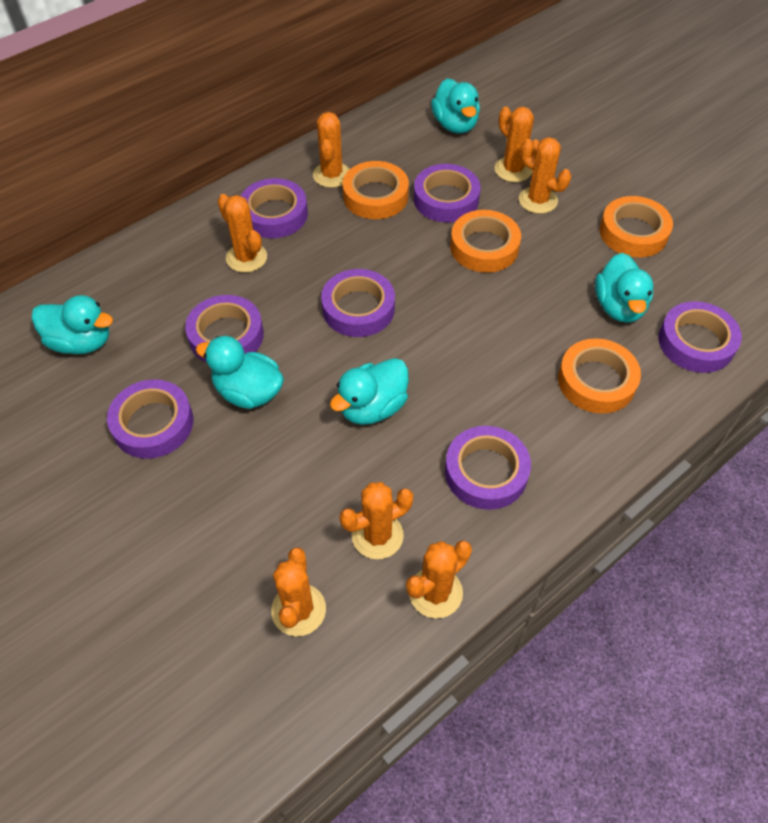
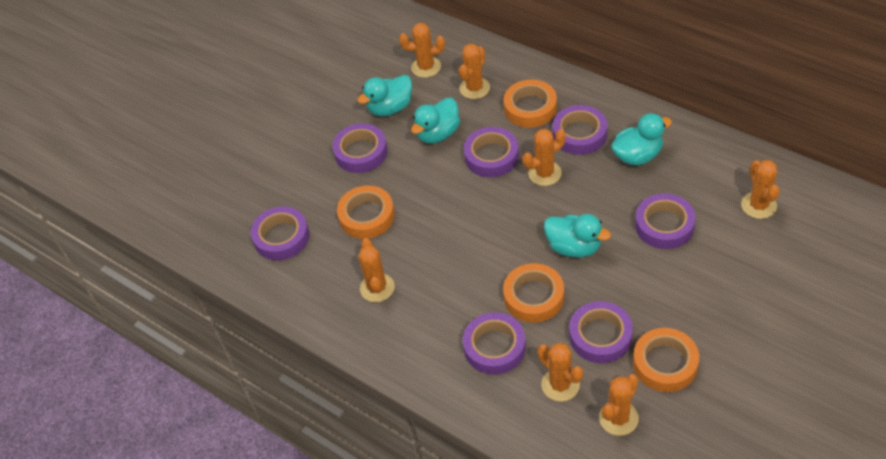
turquoise duck: 5 -> 4

